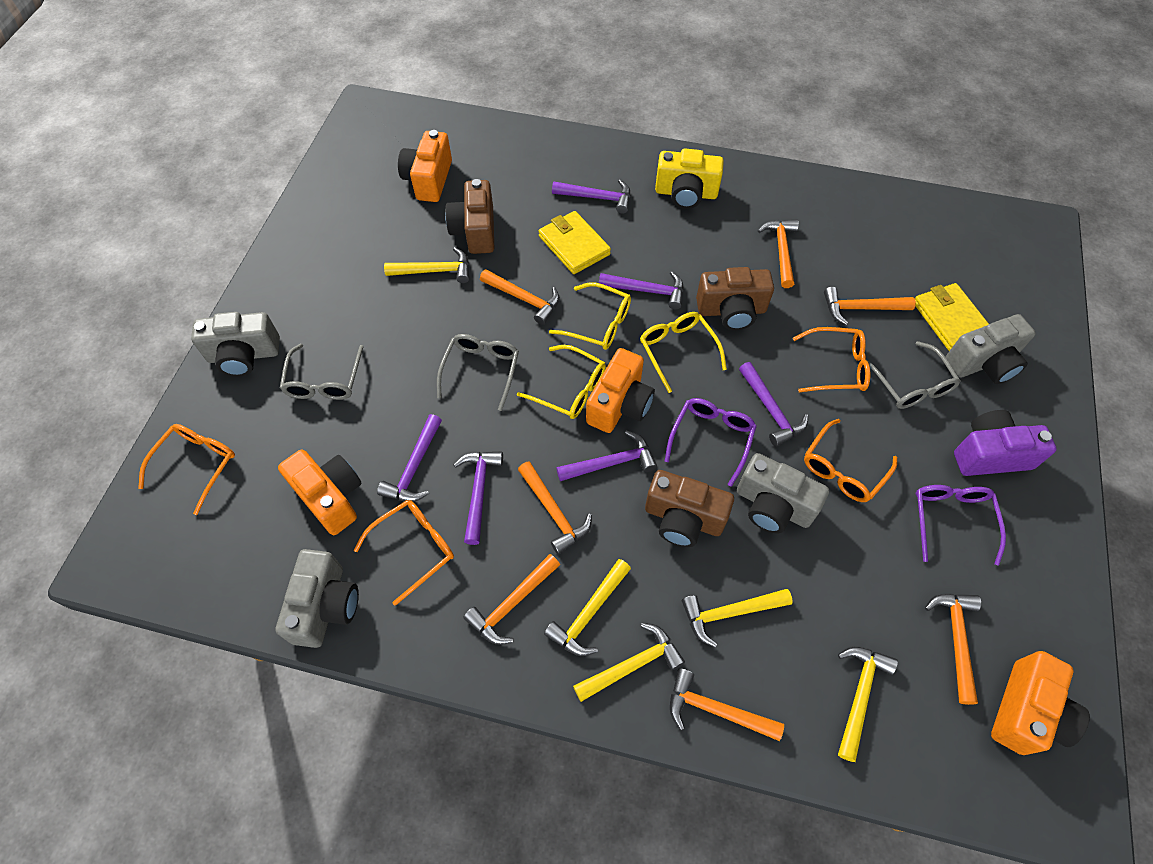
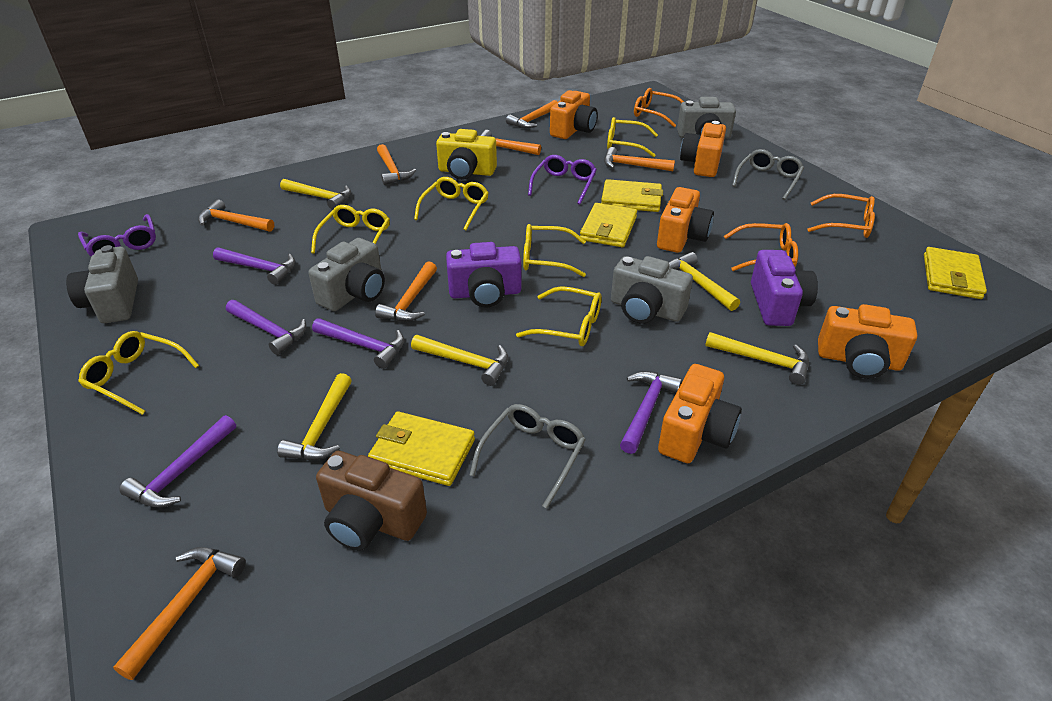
brown camera: 3 -> 1
grey glasses: 3 -> 2
orange camera: 4 -> 5
orange glasses: 4 -> 3
purple camera: 1 -> 2
purple hammer: 6 -> 5
yellow glasses: 3 -> 6
yellow wallet: 2 -> 4

